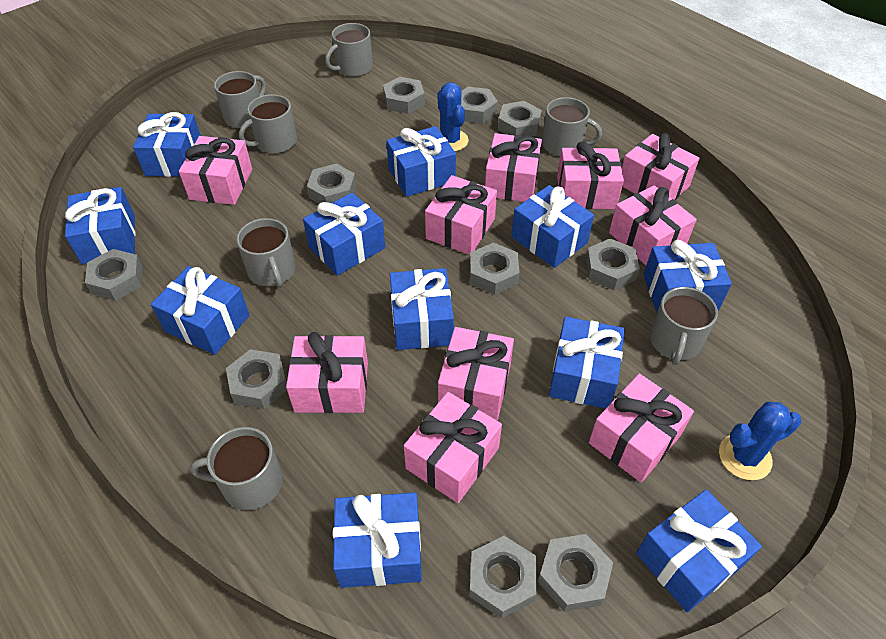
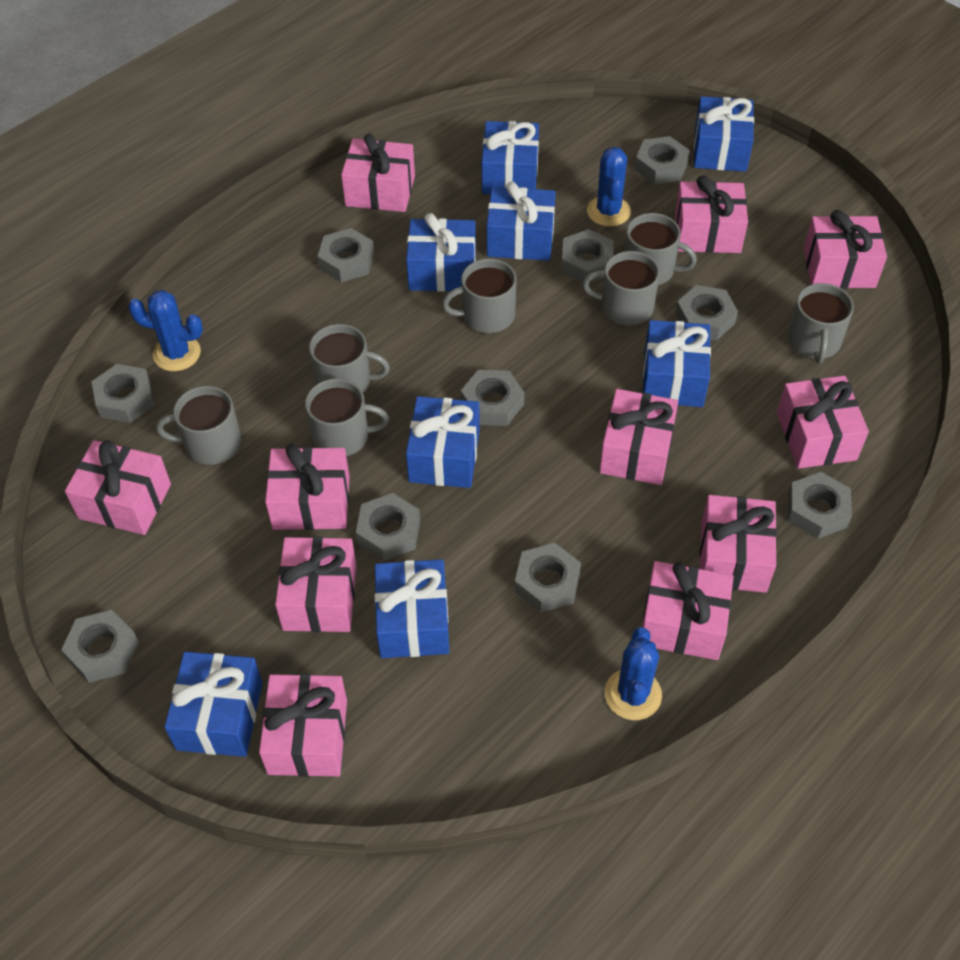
blue cactus: 2 -> 3
blue gift: 11 -> 8
pink gift: 10 -> 11

